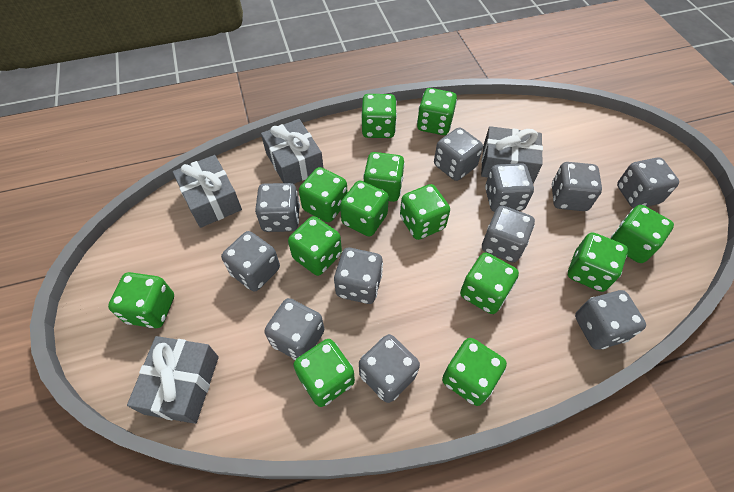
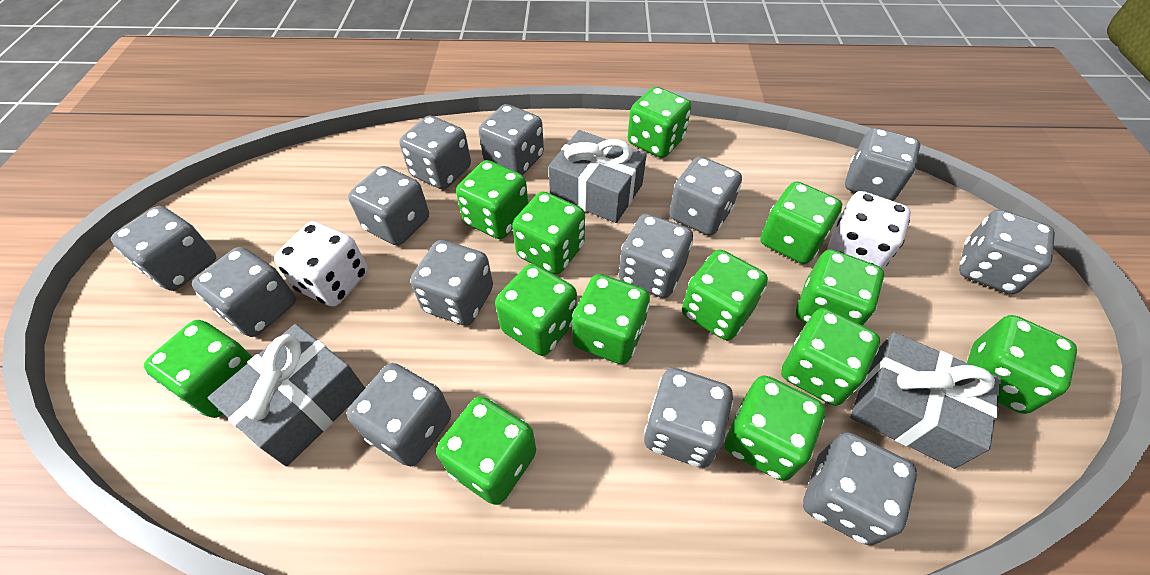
grey dice: 11 -> 13
grey gift: 4 -> 3
white dice: 0 -> 2

